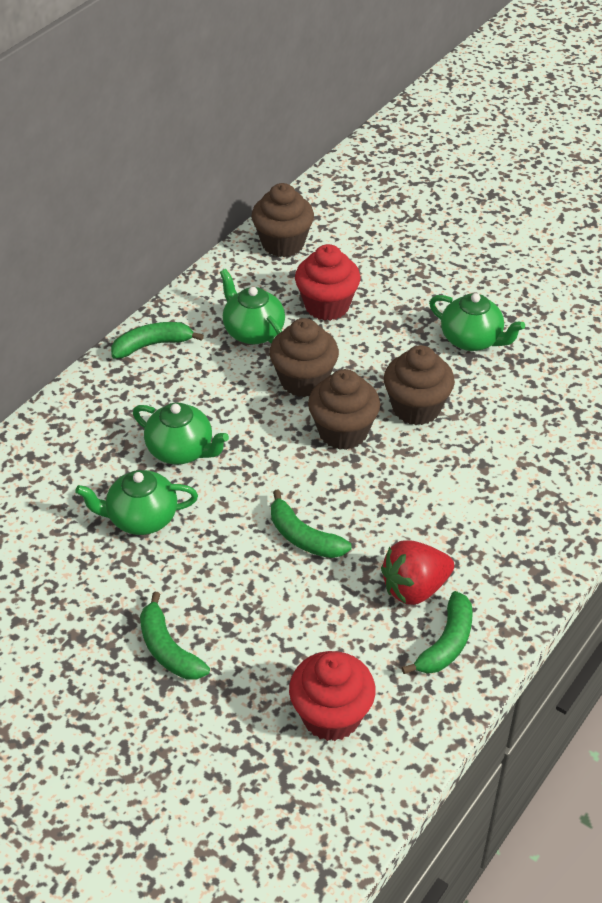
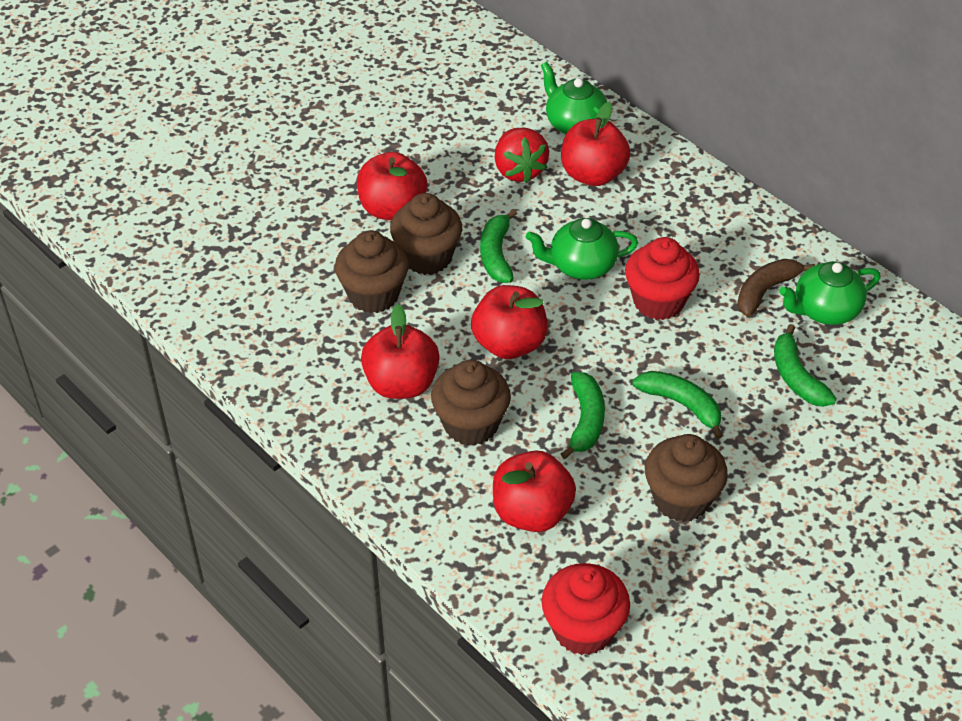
brown banana: 0 -> 1
green teapot: 4 -> 3
red apple: 0 -> 5

